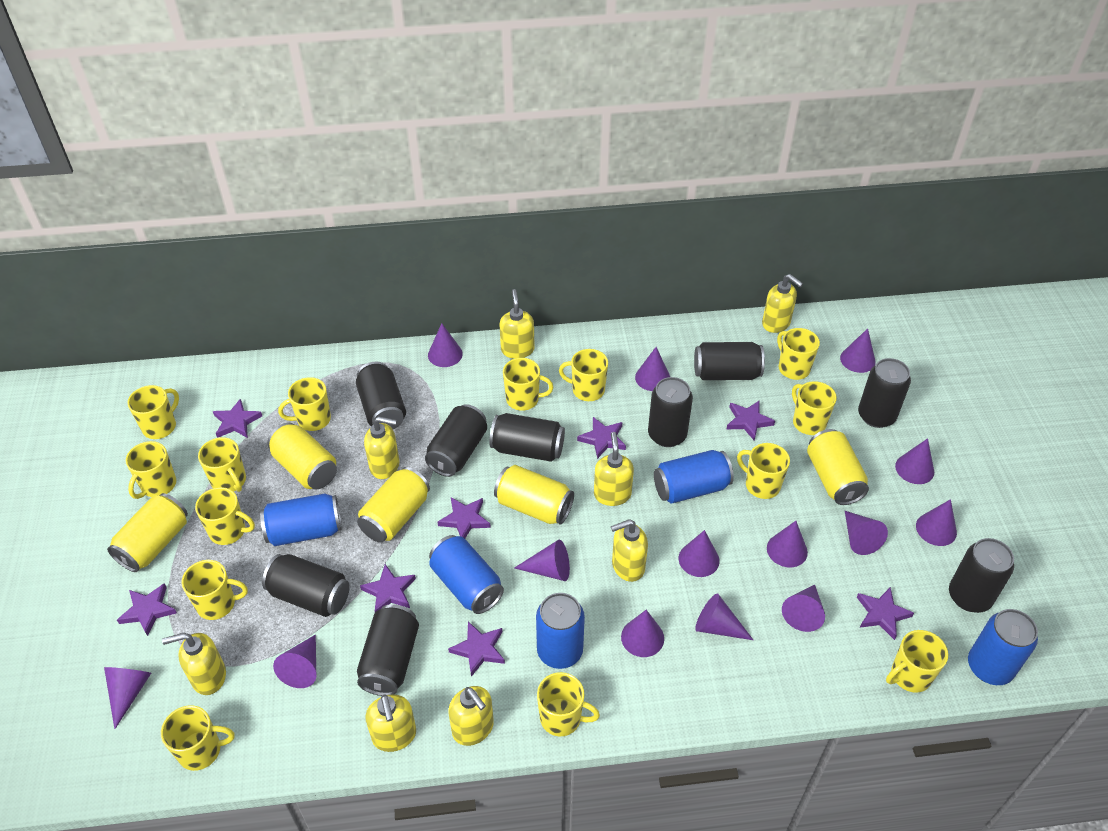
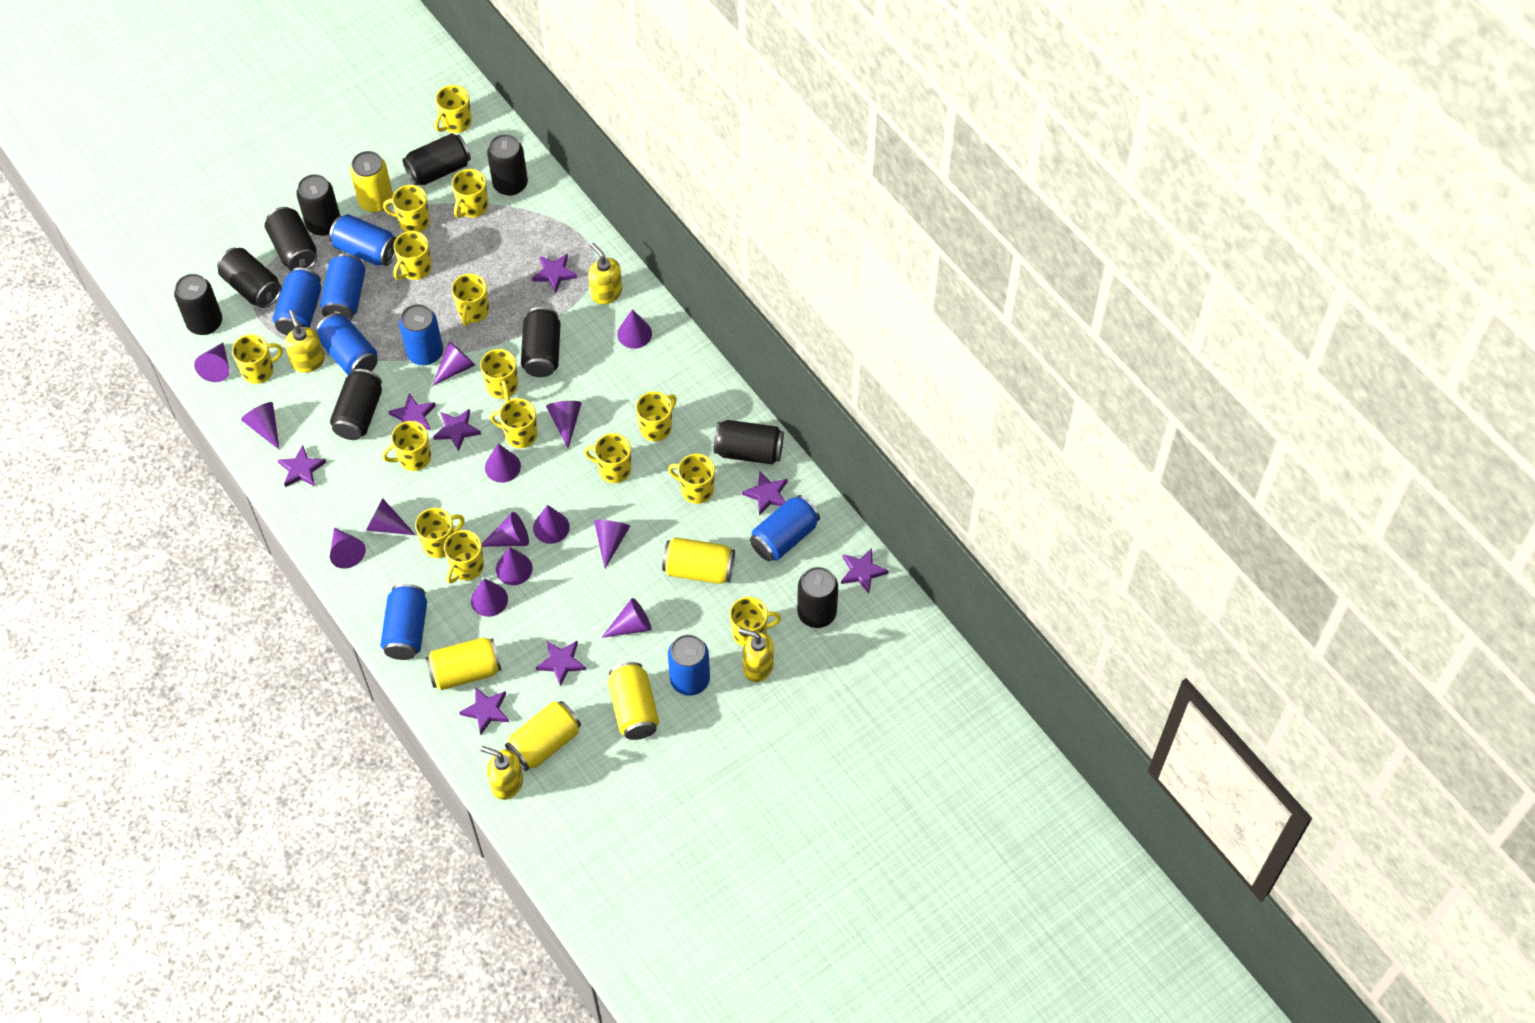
black can: 9 -> 10
blue can: 5 -> 8
yellow mug: 14 -> 15
yellow soap dispenser: 8 -> 4

